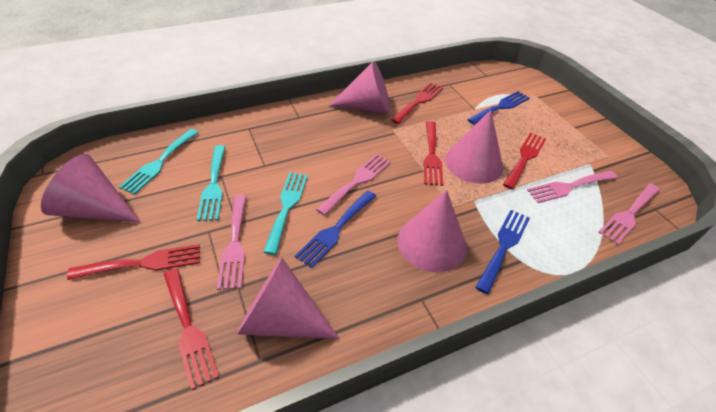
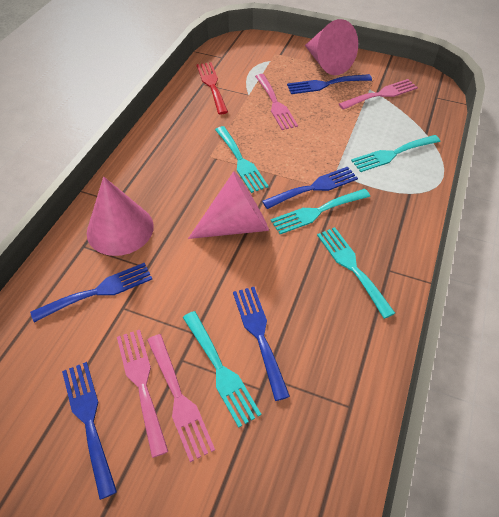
blue fork: 3 -> 5
pink cone: 5 -> 3
red fork: 5 -> 1
turquoise fork: 3 -> 5

